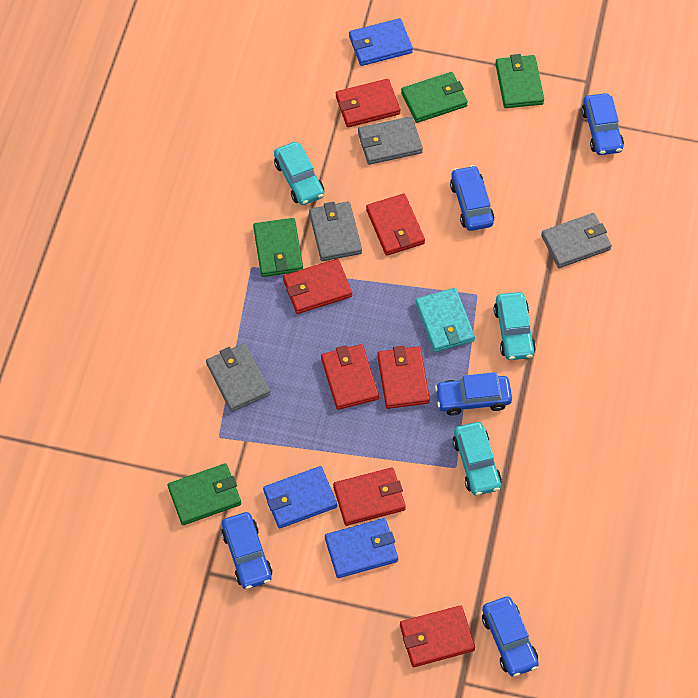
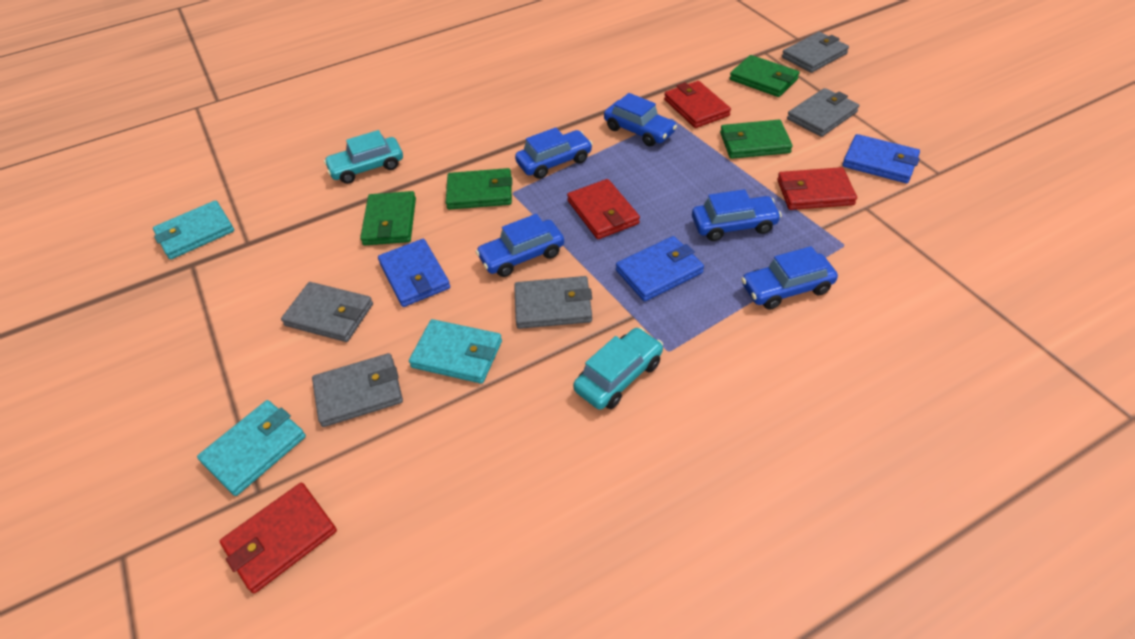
grey wallet: 4 -> 5
red wallet: 7 -> 4
turquoise car: 3 -> 2
turquoise wallet: 1 -> 3

